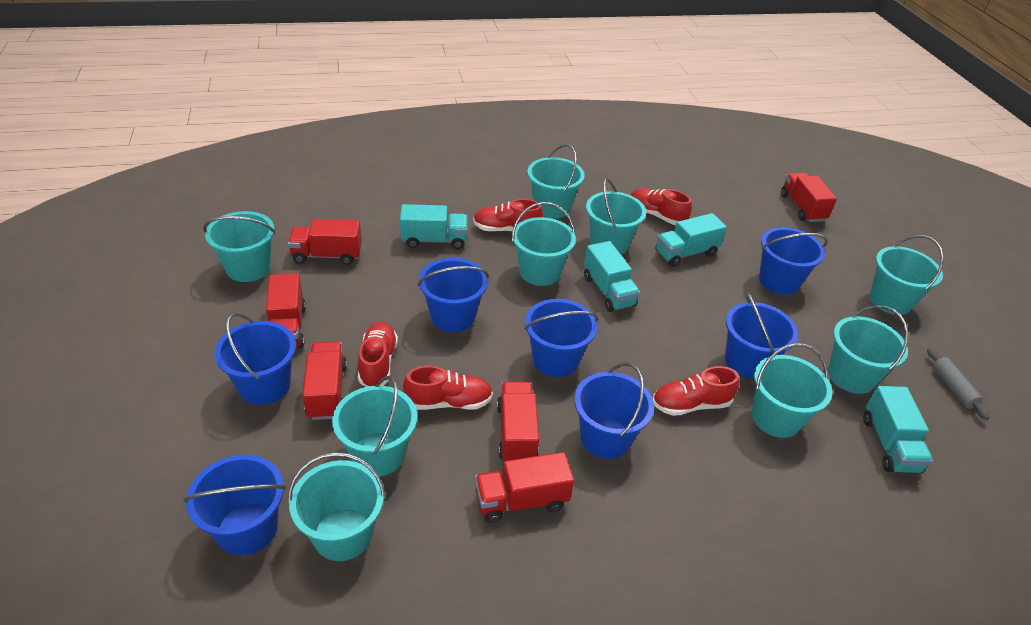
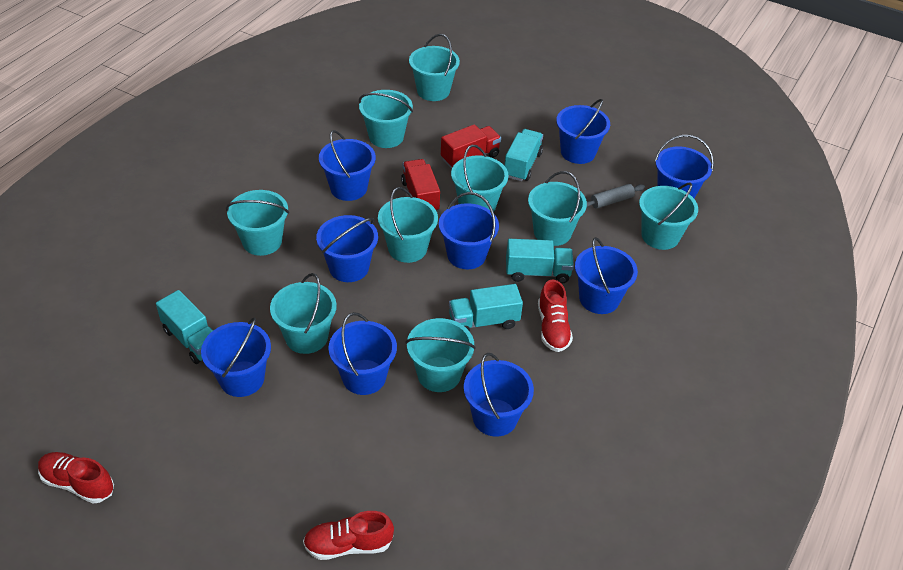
blue bucket: 7 -> 9
red shoe: 5 -> 3
red truck: 6 -> 2

